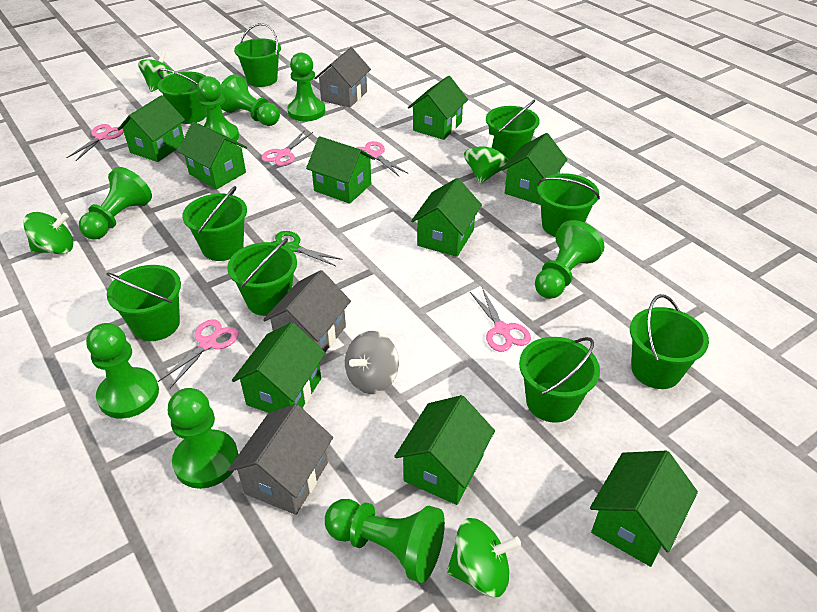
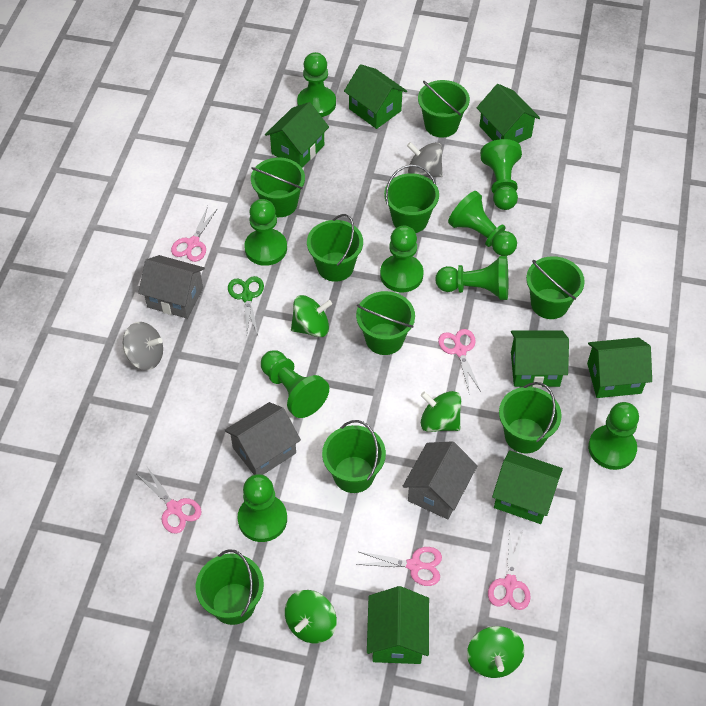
green house: 9 -> 7
green pawn: 8 -> 9
grey spinning top: 1 -> 2

